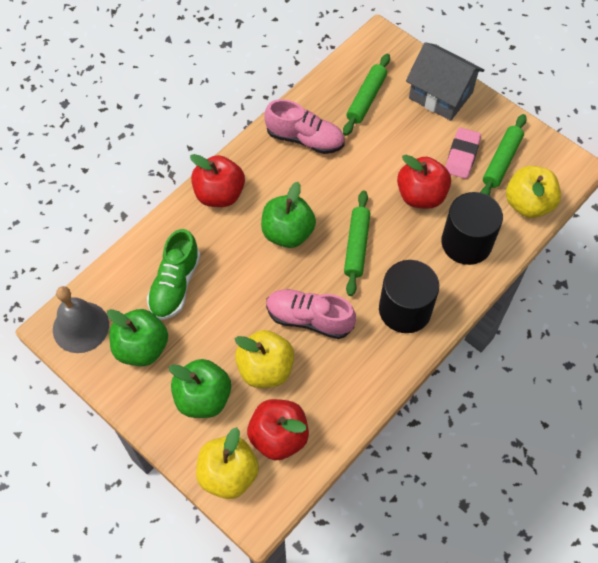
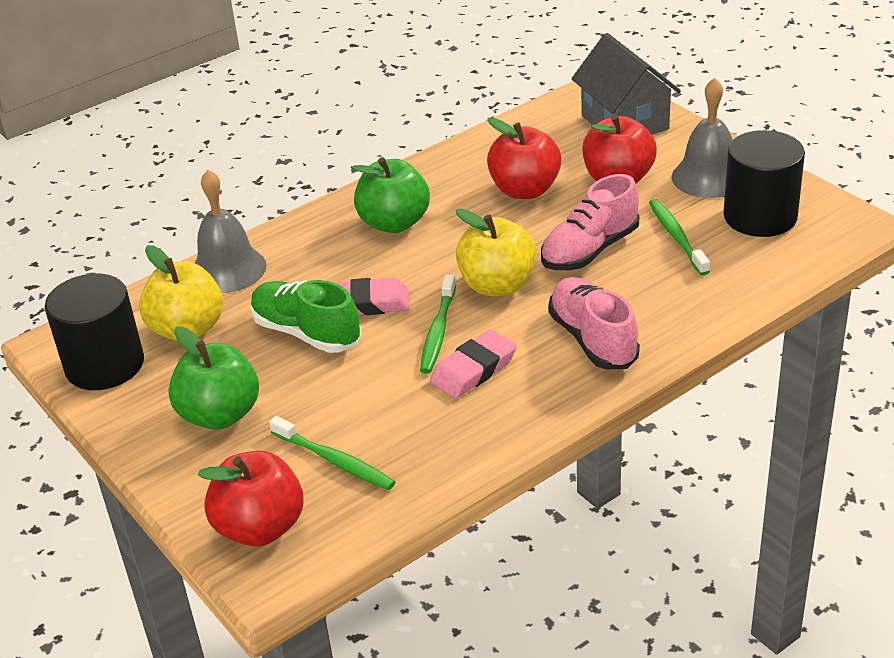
green apple: 3 -> 2
green rolling pin: 3 -> 0
green toothbrush: 0 -> 3
grey bell: 1 -> 2
pink eraser: 1 -> 2
yellow apple: 3 -> 2

